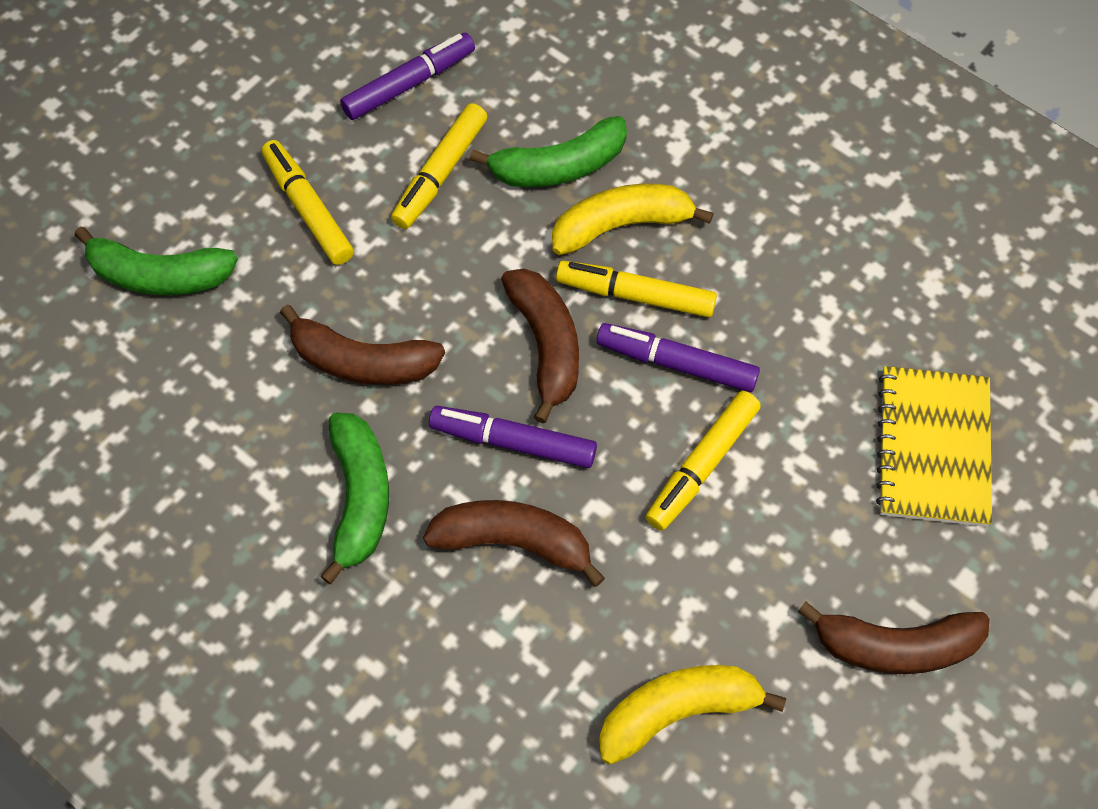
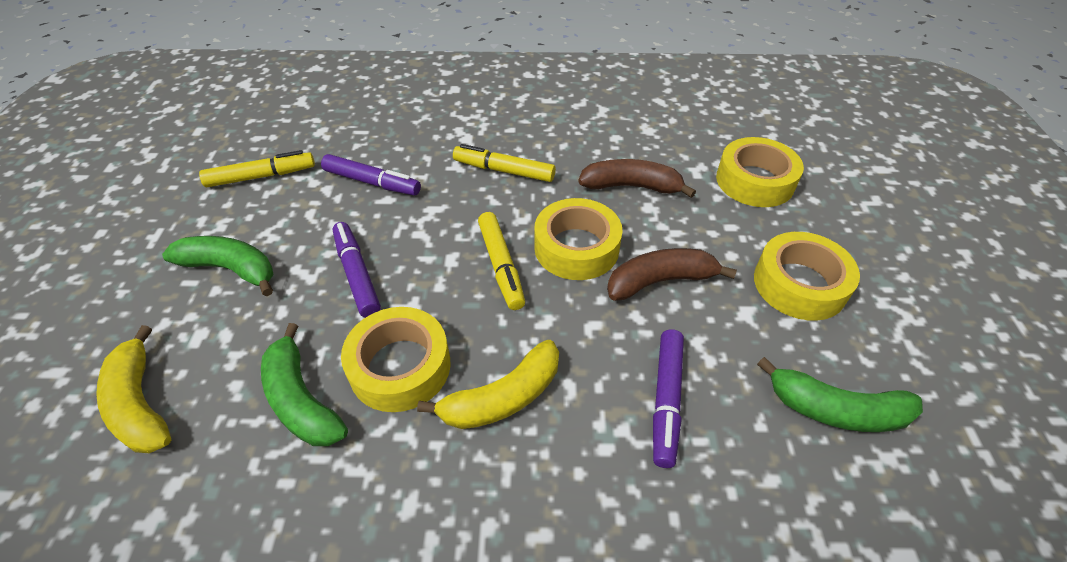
brown banana: 4 -> 2
yellow marker: 4 -> 3
yellow notebook: 1 -> 0
yellow tape: 0 -> 4

